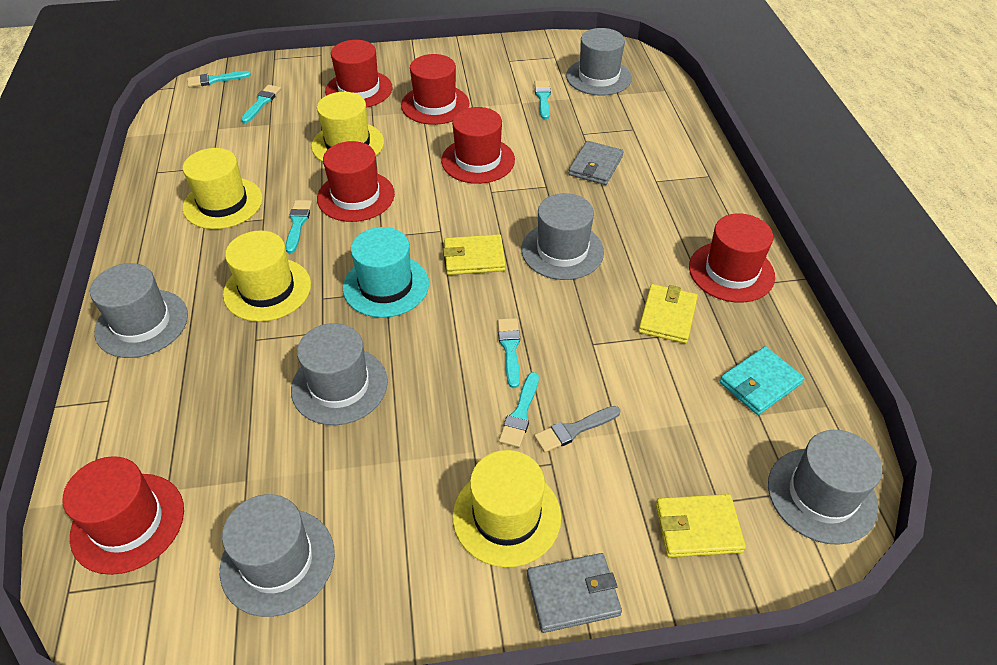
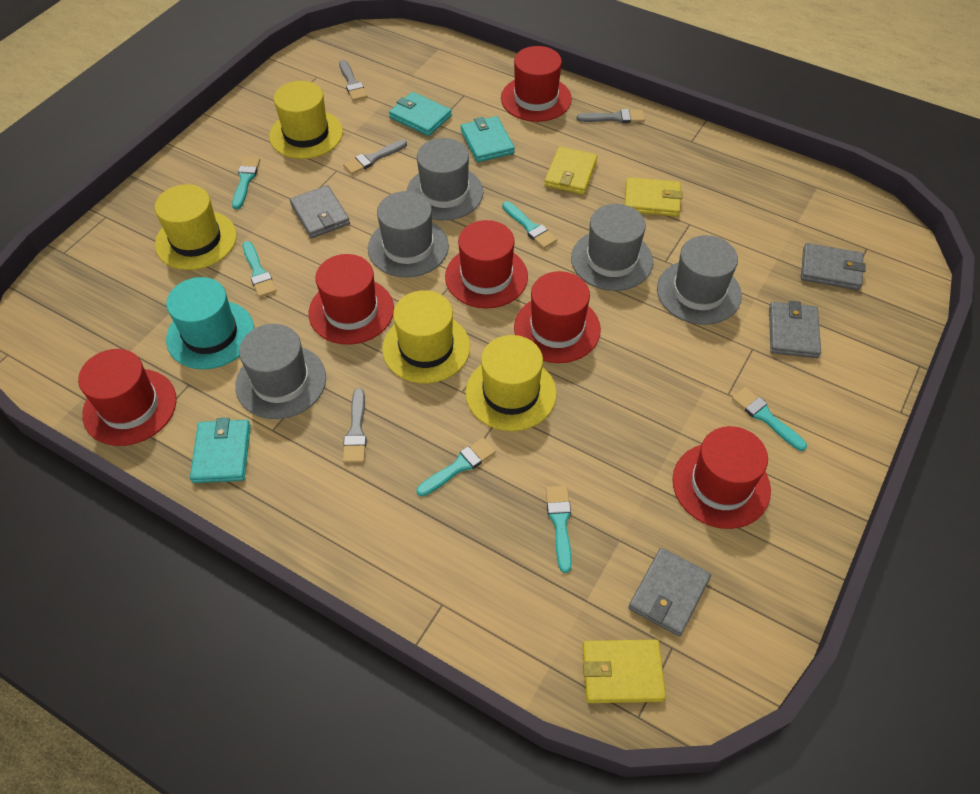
grey brush: 1 -> 4
grey hat: 6 -> 5
grey wallet: 2 -> 4
turquoise wallet: 1 -> 3

